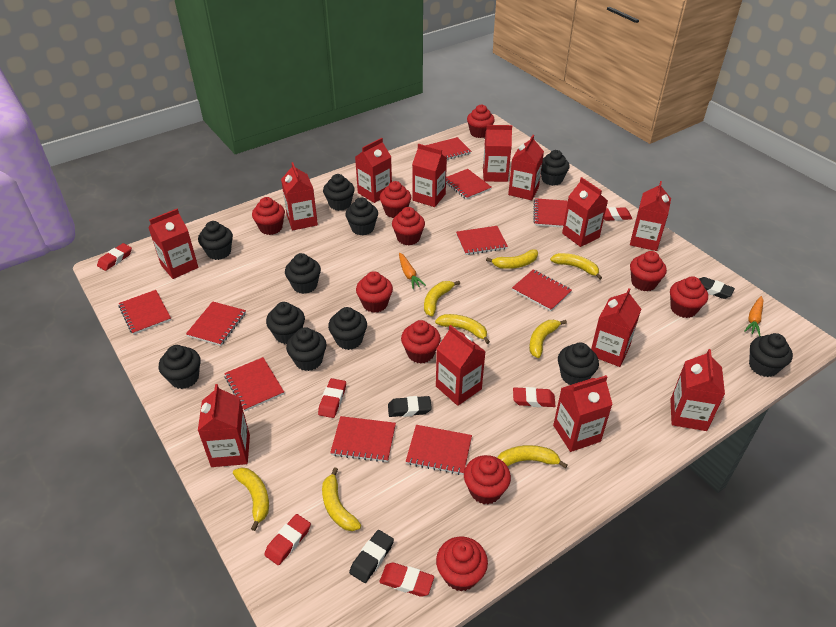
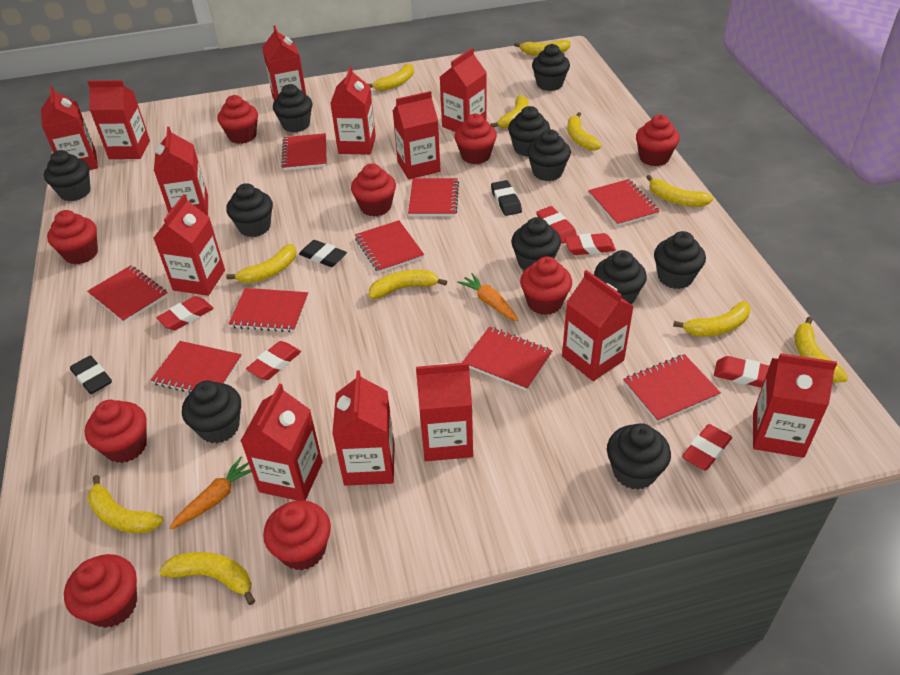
red cupcake: 10 -> 9
red notebook: 10 -> 9
yellow banana: 8 -> 11

